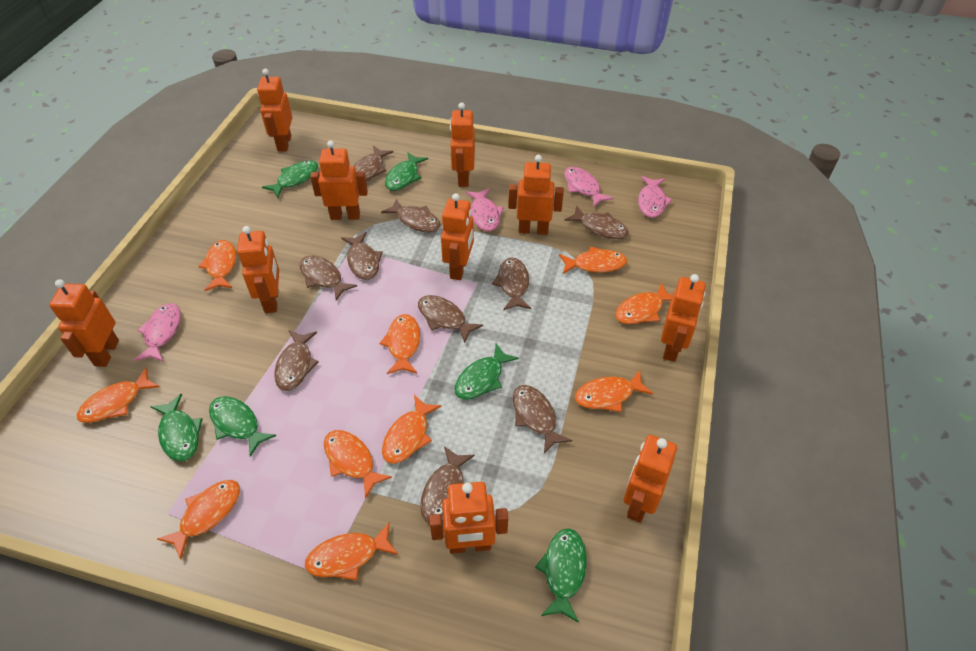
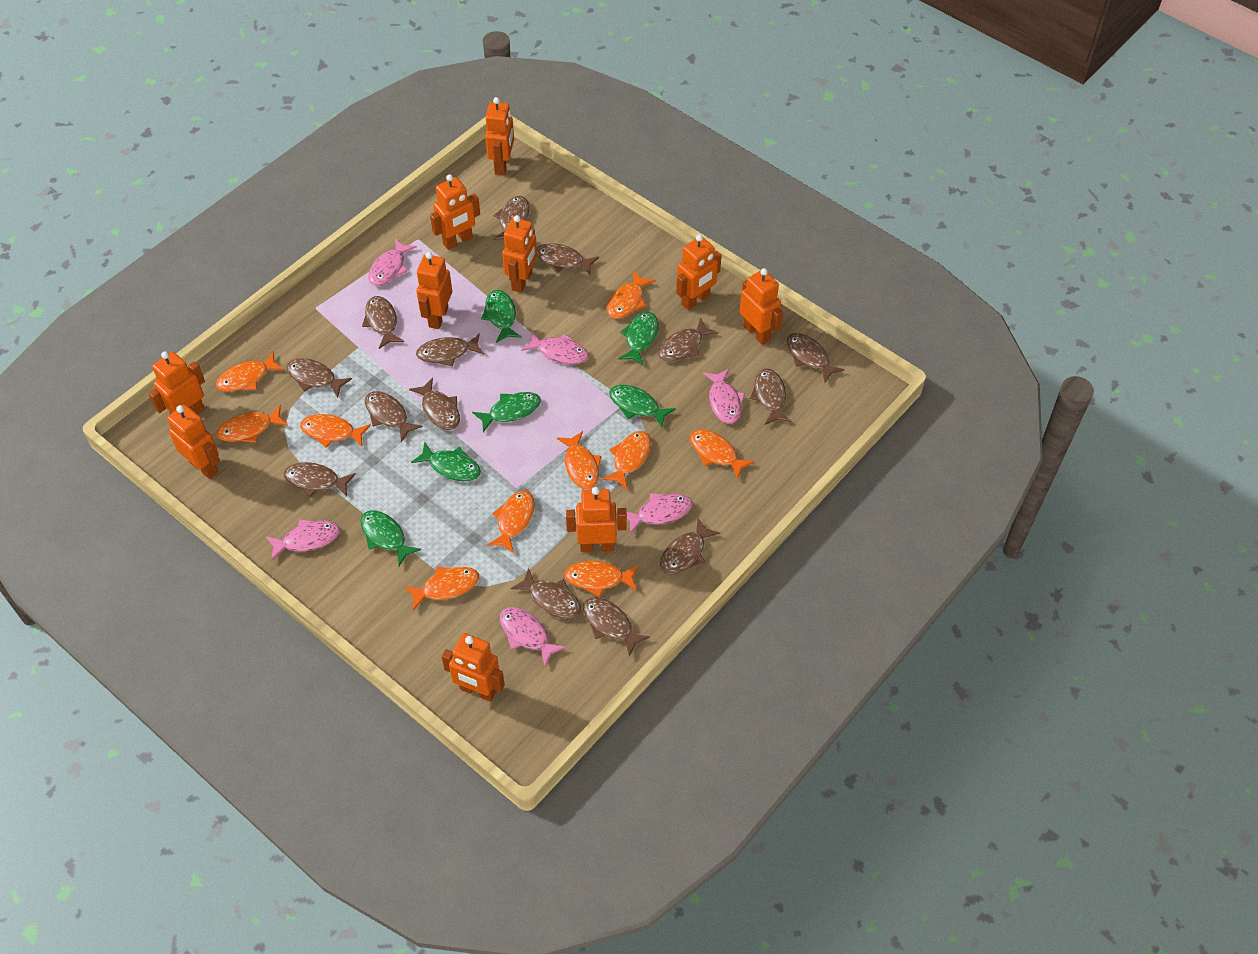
brown fish: 10 -> 14
pink fish: 4 -> 6

